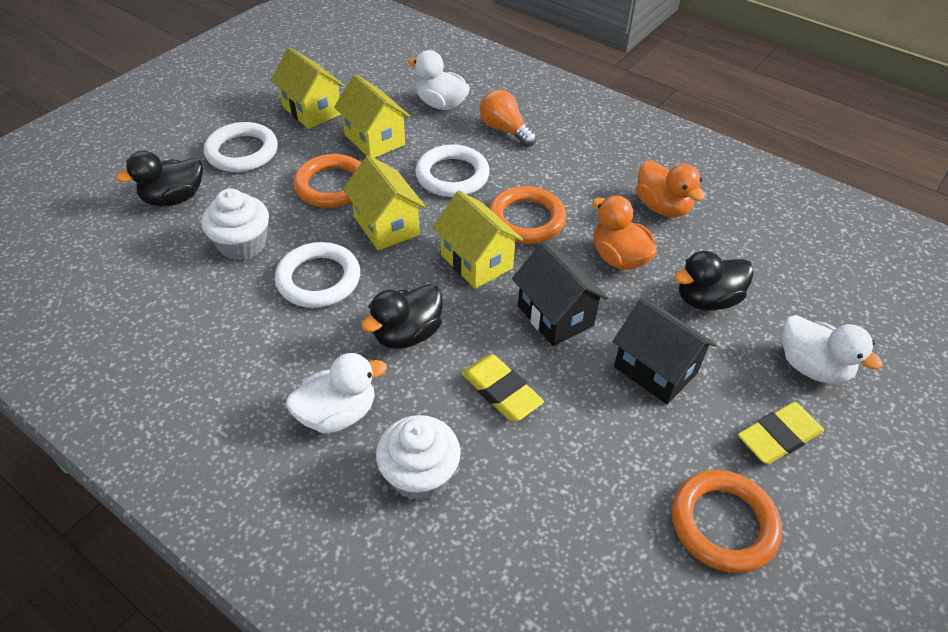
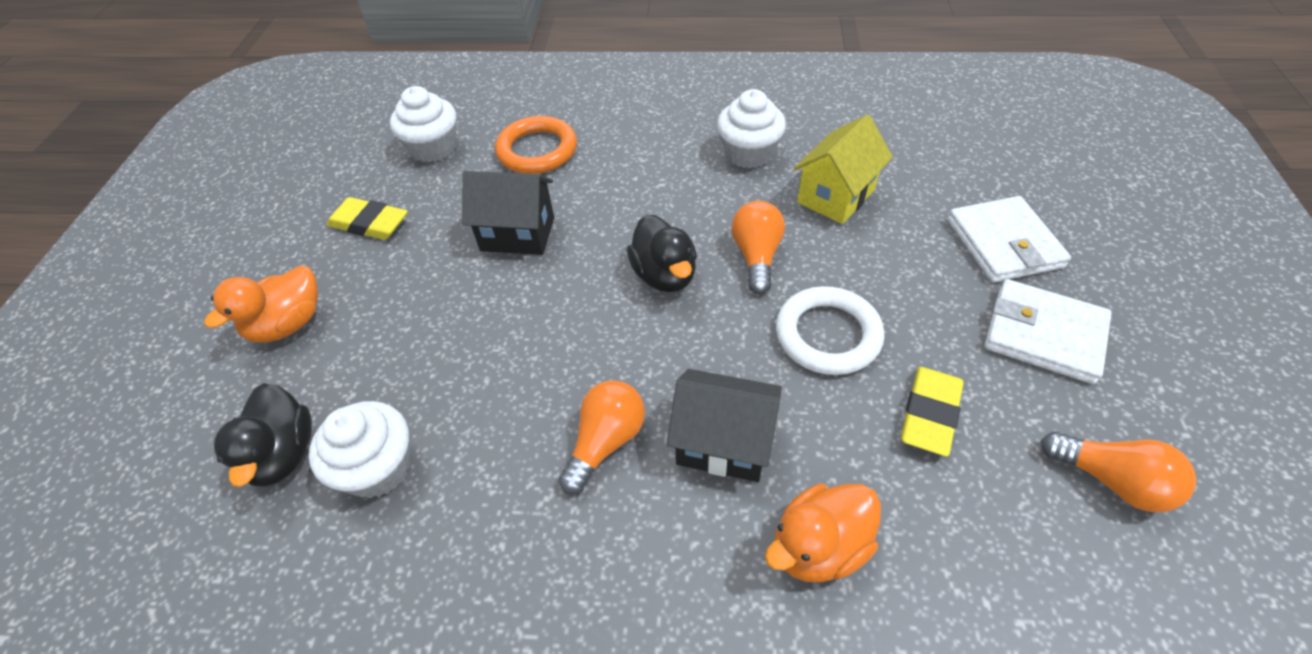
black duck: 3 -> 2
orange light bulb: 1 -> 3
orange ring: 3 -> 1
white cupcake: 2 -> 3
white duck: 3 -> 0
white ring: 3 -> 1
white wallet: 0 -> 2
yellow house: 4 -> 1

